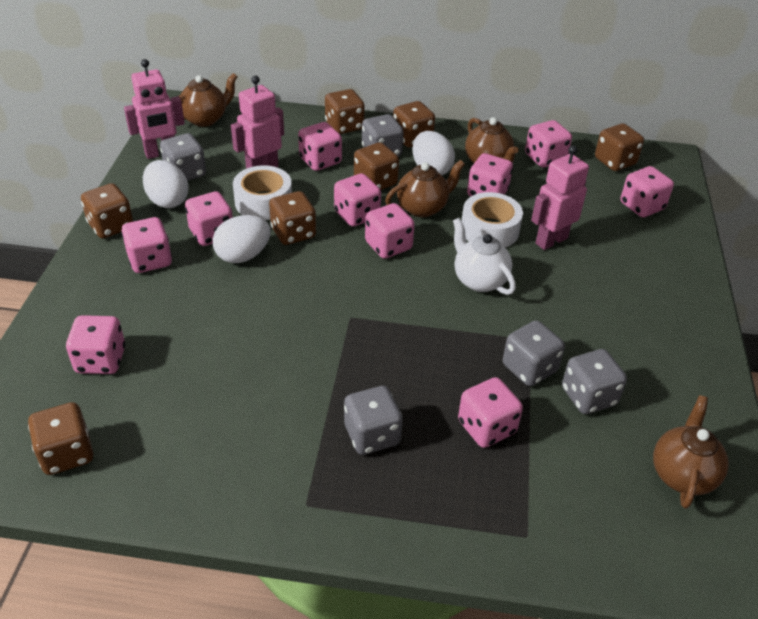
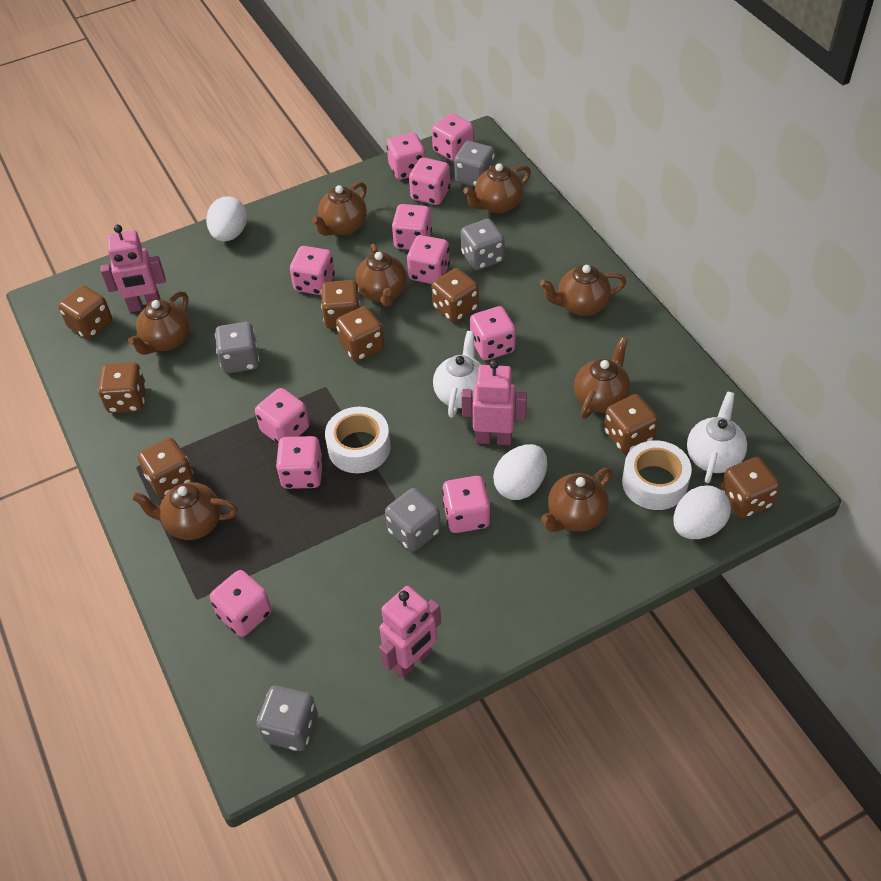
brown dice: 7 -> 8
brown teapot: 4 -> 8
pink dice: 10 -> 11
white teapot: 1 -> 2

